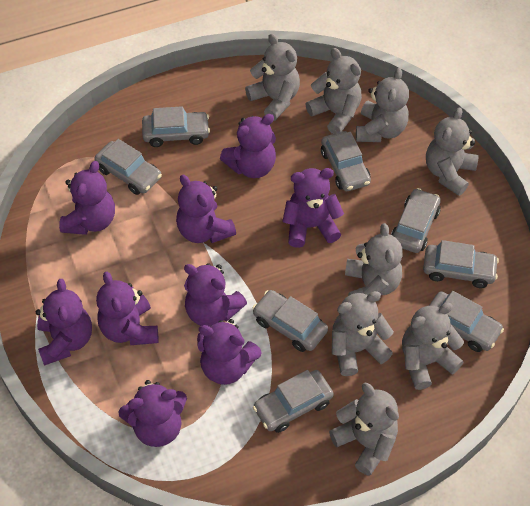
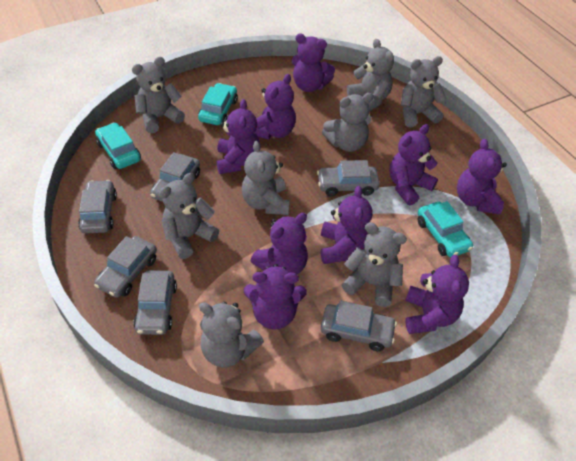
grey car: 8 -> 6
turquoise car: 0 -> 3

